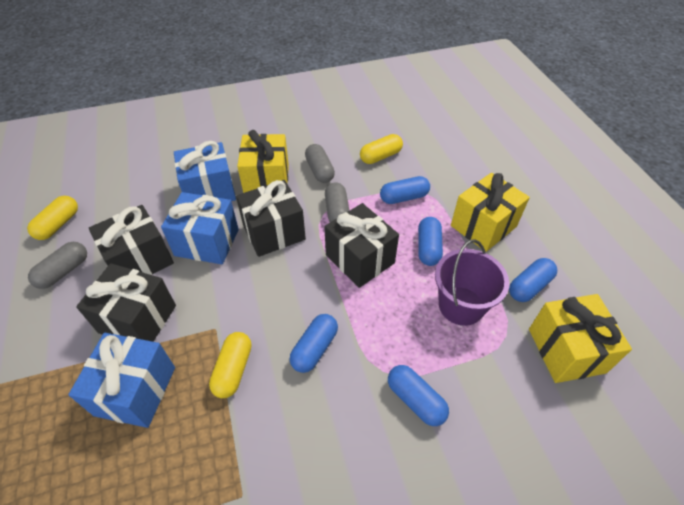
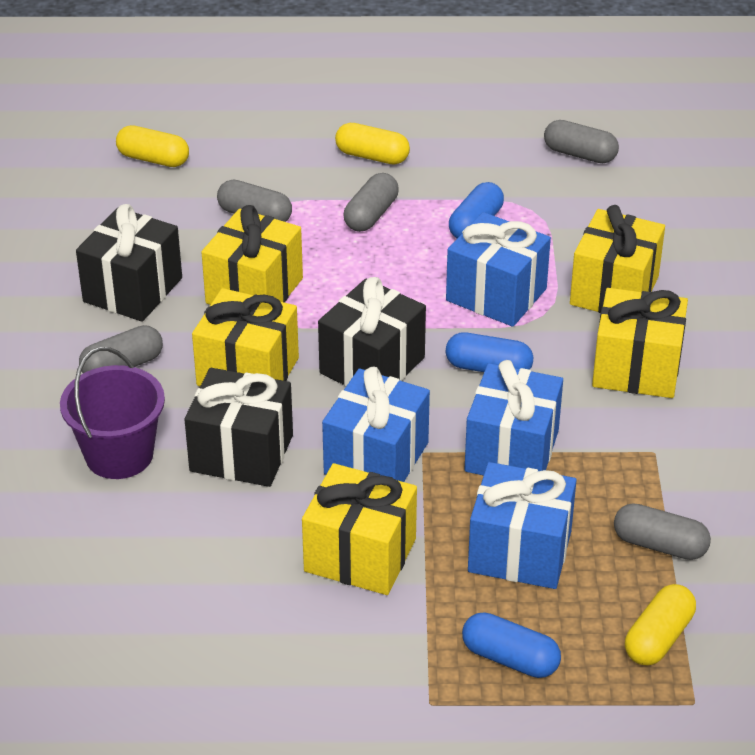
black gift: 4 -> 3
blue capsule: 5 -> 3
blue gift: 3 -> 4
grey capsule: 3 -> 5
yellow gift: 3 -> 5

